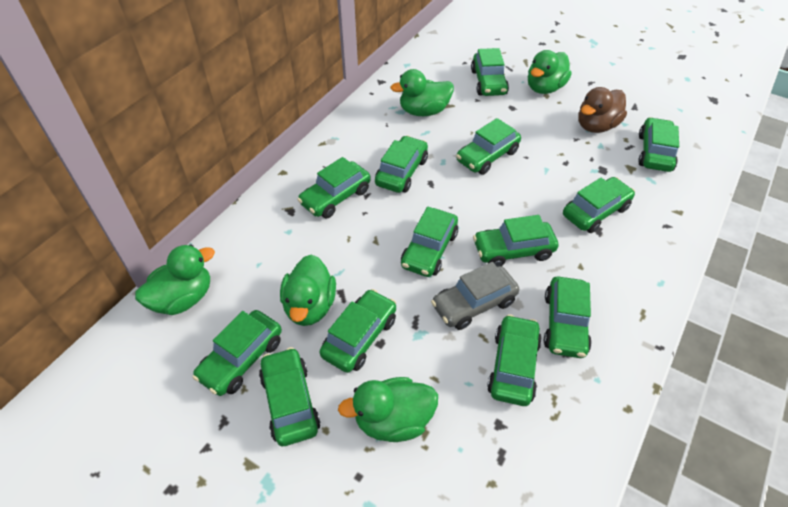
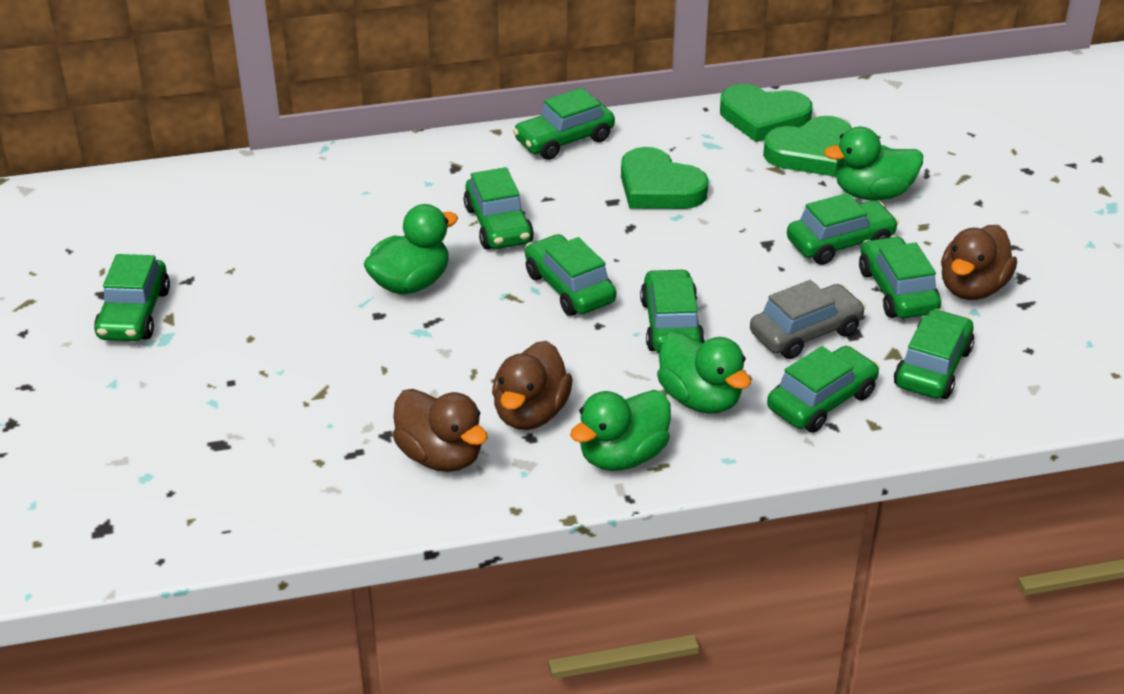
brown duck: 1 -> 3
green car: 13 -> 9
green duck: 5 -> 4
green heart: 0 -> 3

